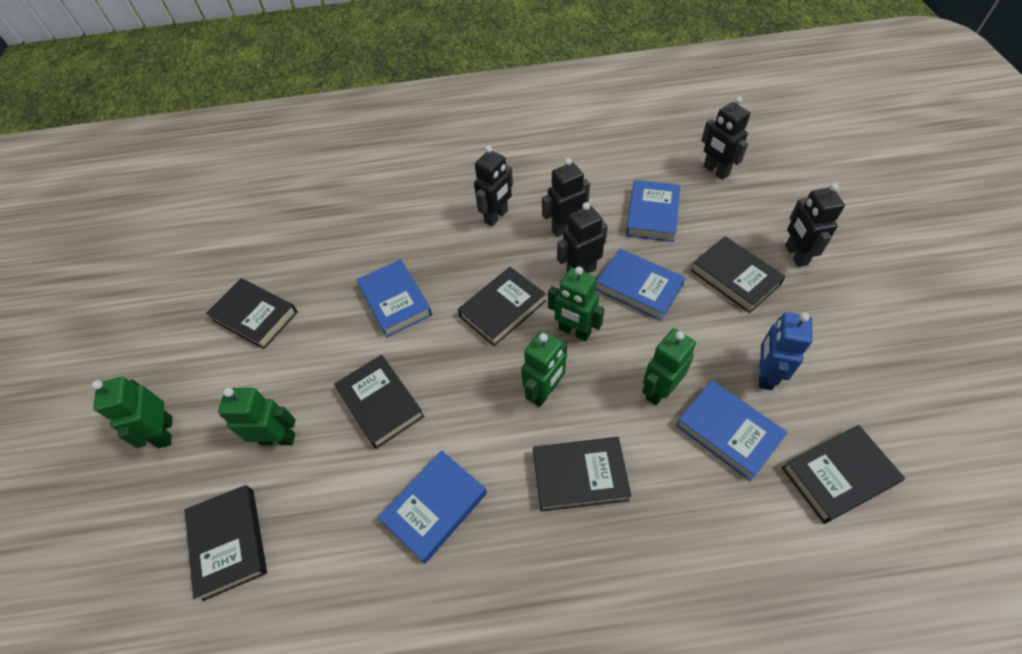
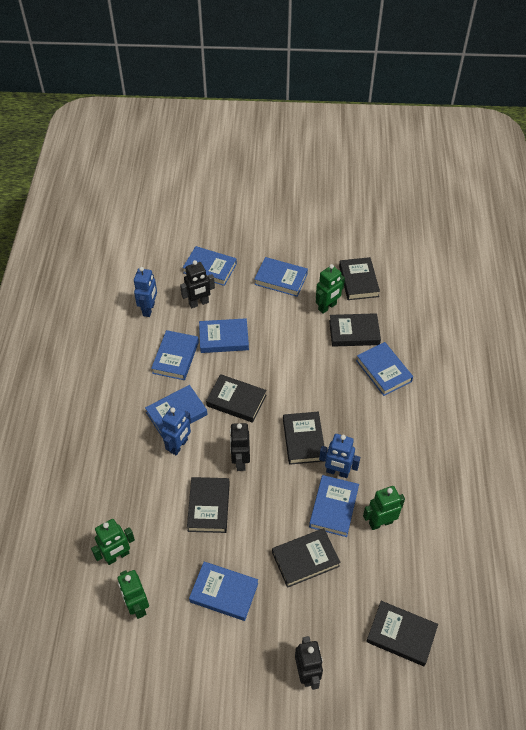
black robot: 5 -> 3
blue book: 5 -> 8
blue robot: 1 -> 3
green robot: 5 -> 4

